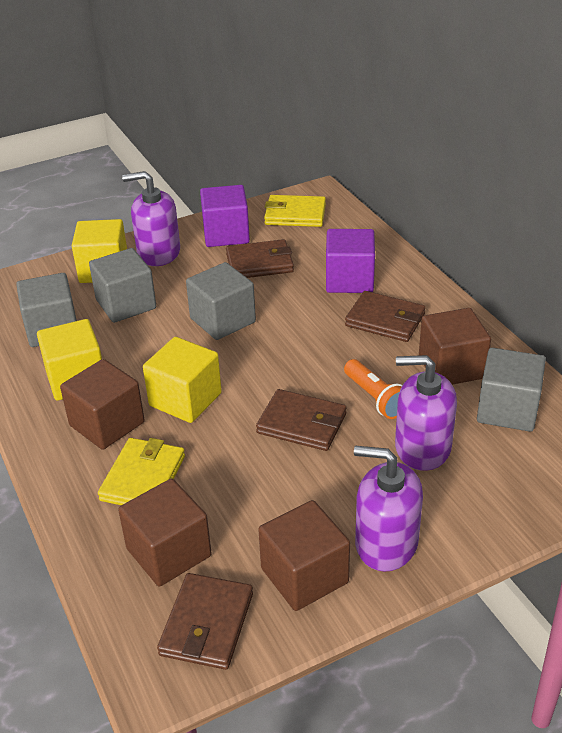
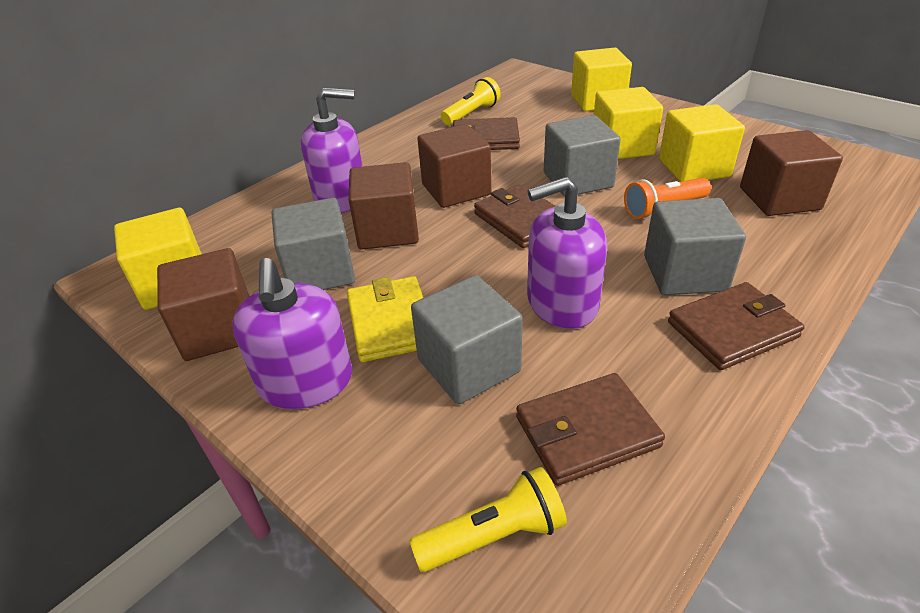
purple cube: 2 -> 0
yellow cube: 3 -> 4
yellow flashlight: 0 -> 2
yellow wallet: 2 -> 1

